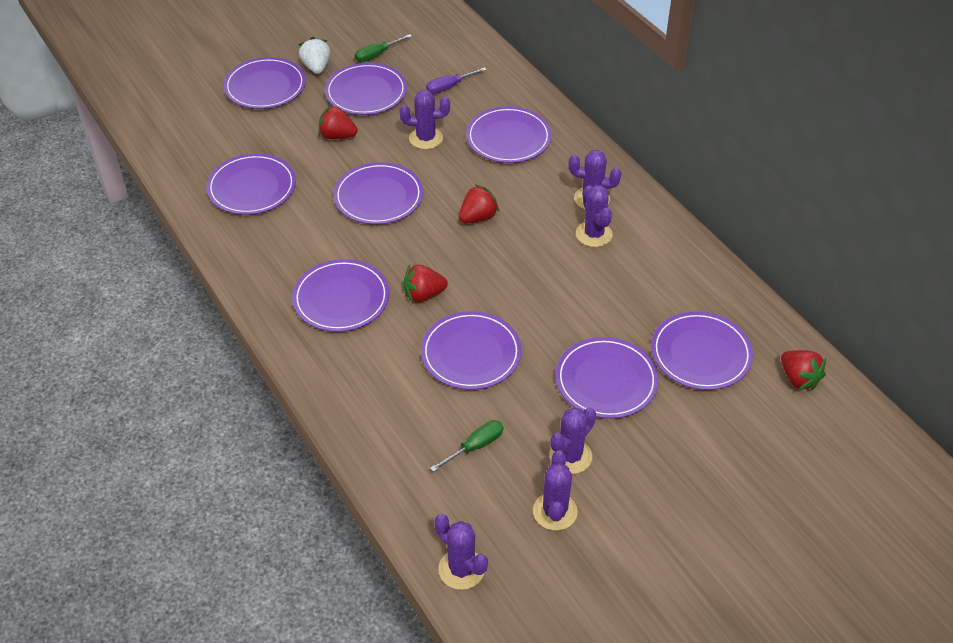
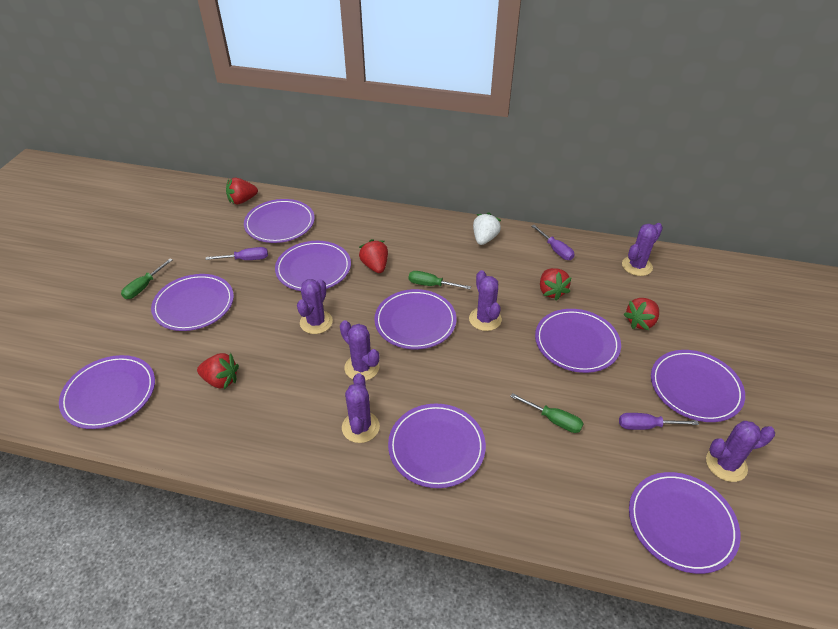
green screwdriver: 2 -> 3
purple screwdriver: 1 -> 3
red strawberry: 4 -> 5

